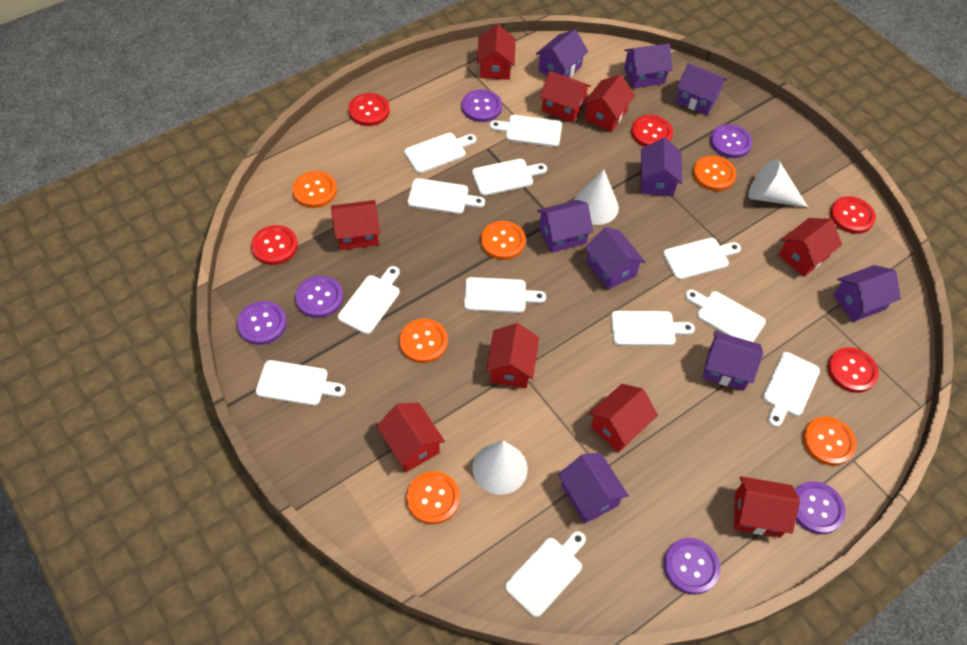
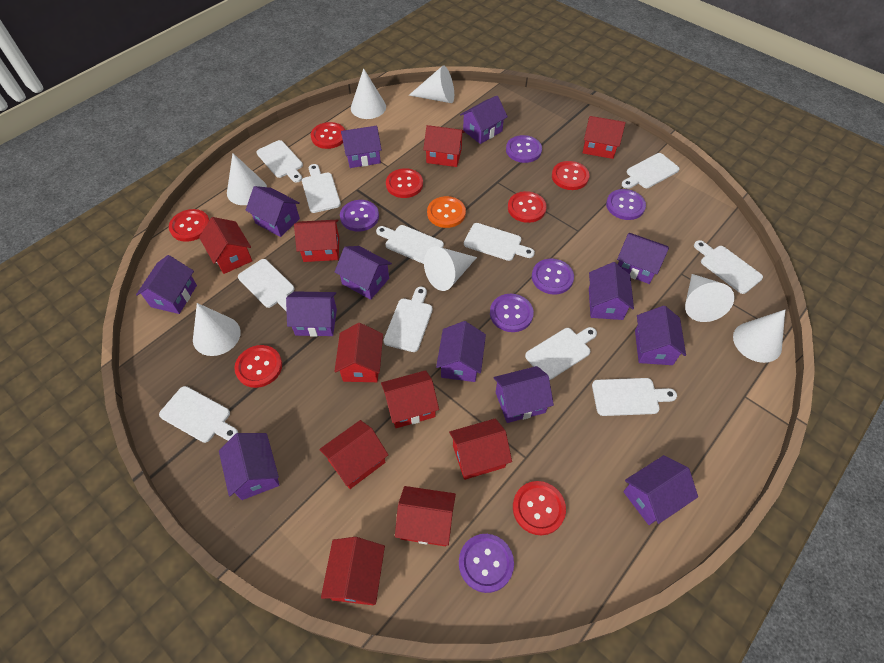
orange button: 6 -> 1
purple house: 9 -> 13
red button: 5 -> 7
red house: 9 -> 10
white cone: 3 -> 7
white cutting board: 12 -> 11

